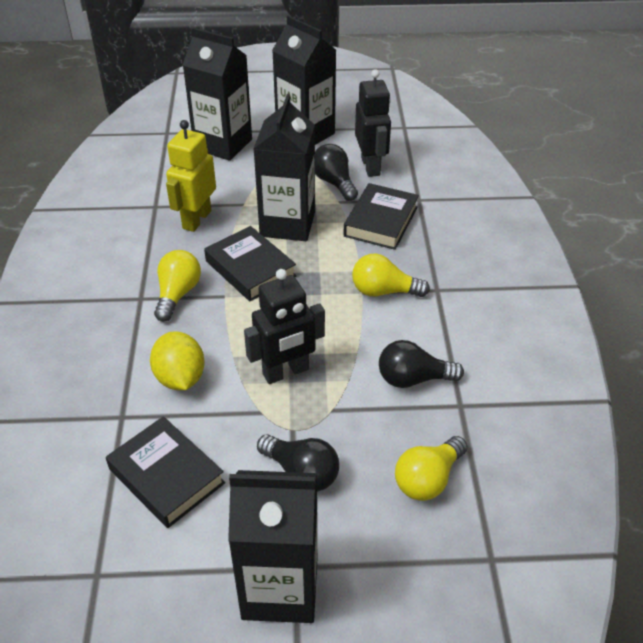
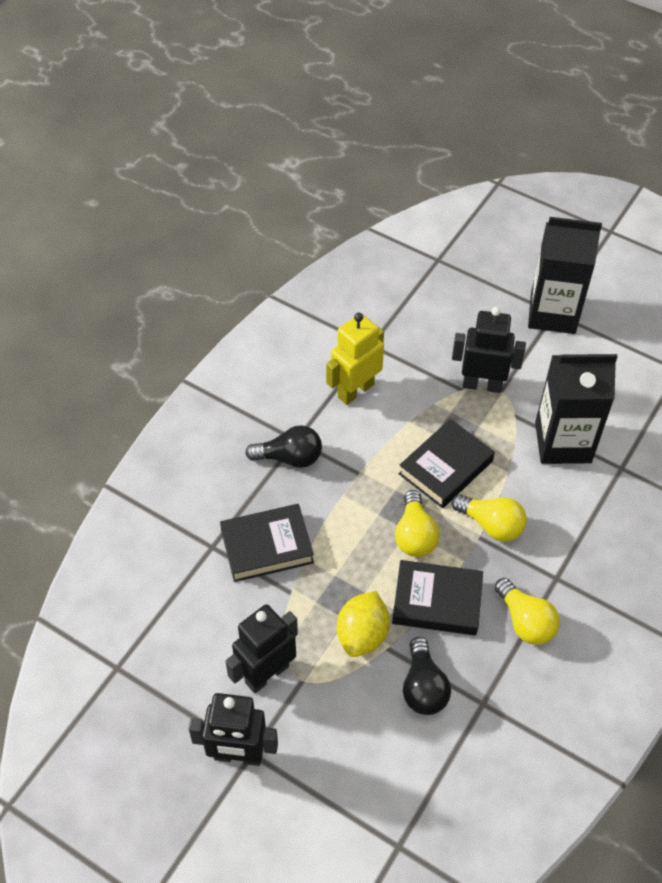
black carton: 4 -> 2
black light bulb: 3 -> 2
black robot: 2 -> 3

